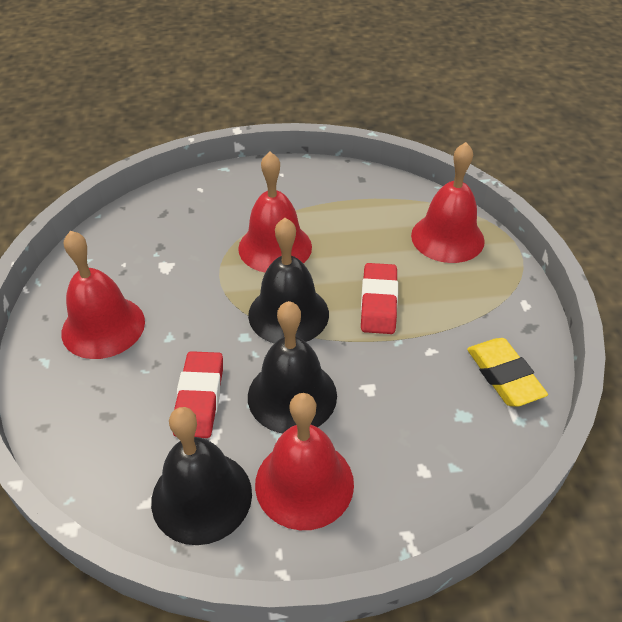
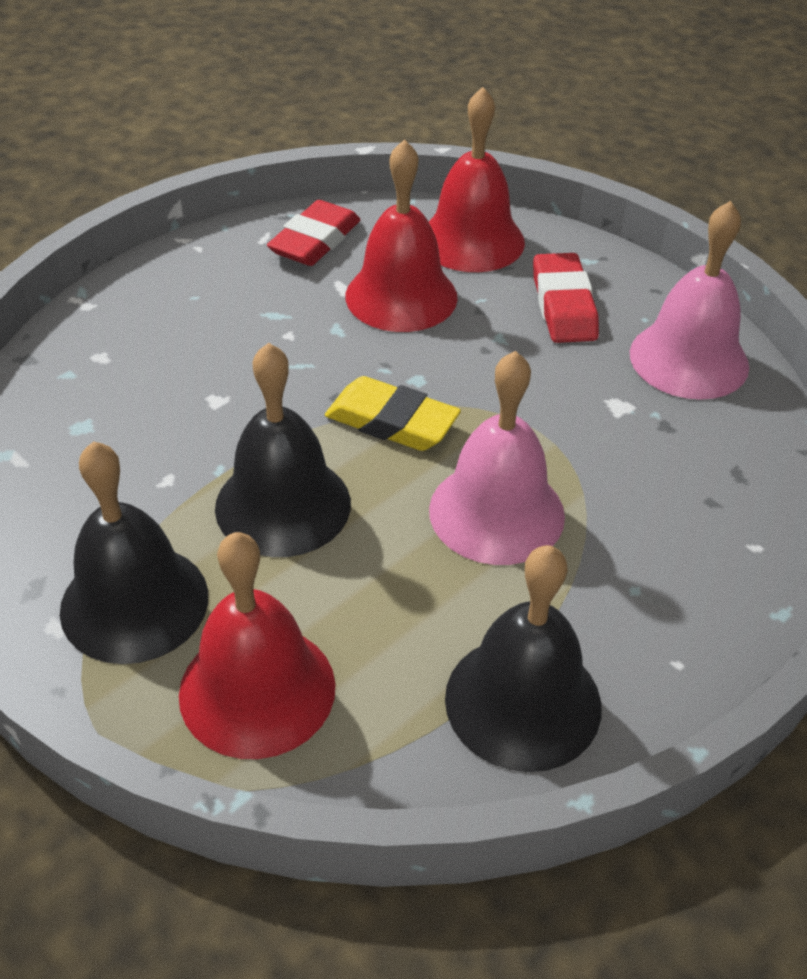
pink bell: 0 -> 2
red bell: 4 -> 3

